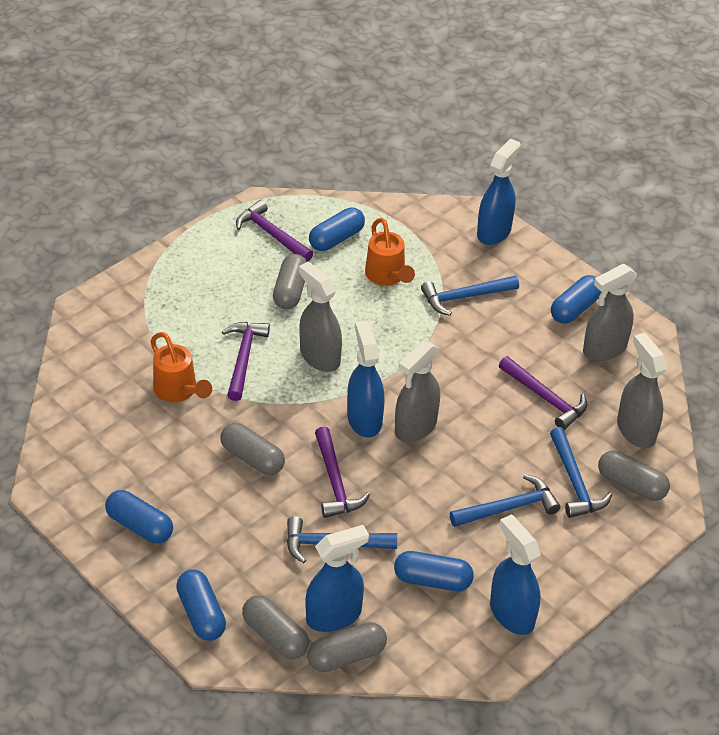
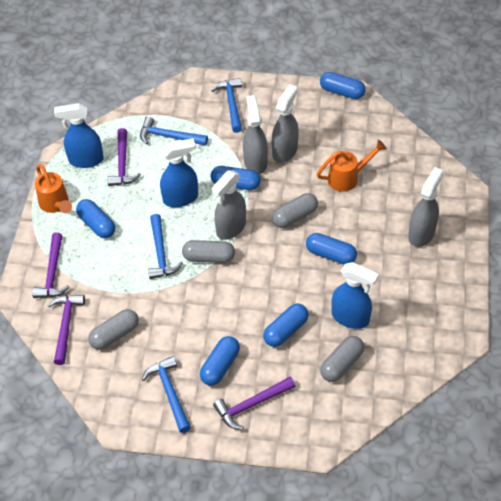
blue capsule: 5 -> 6
blue spray bottle: 4 -> 3
grey capsule: 5 -> 4

